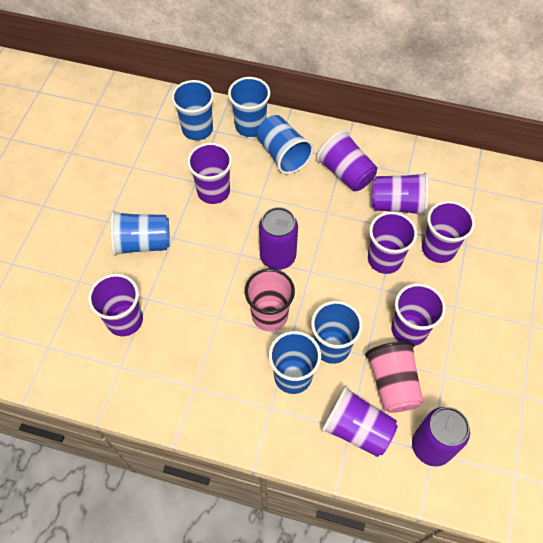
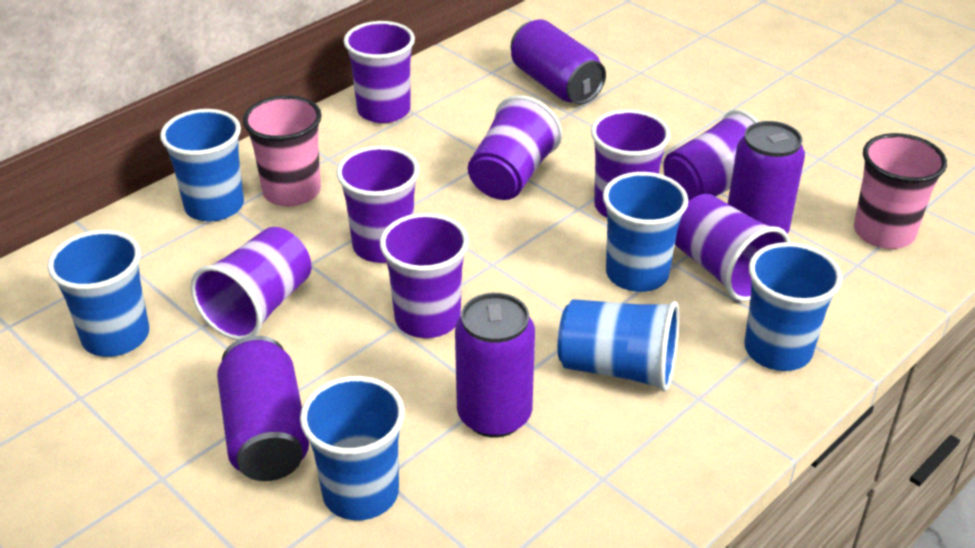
purple can: 2 -> 4

